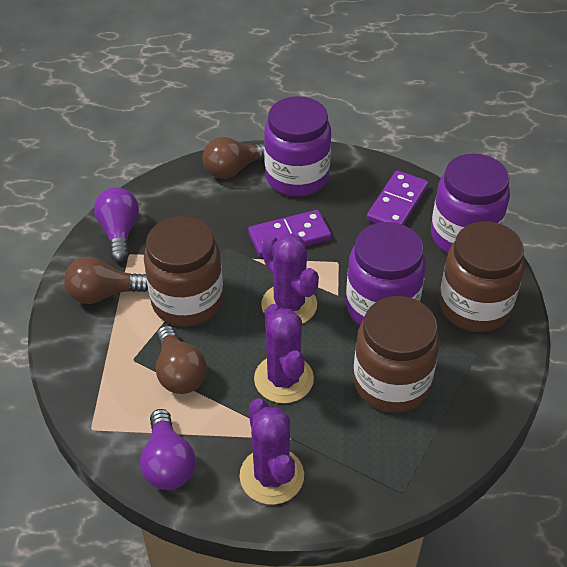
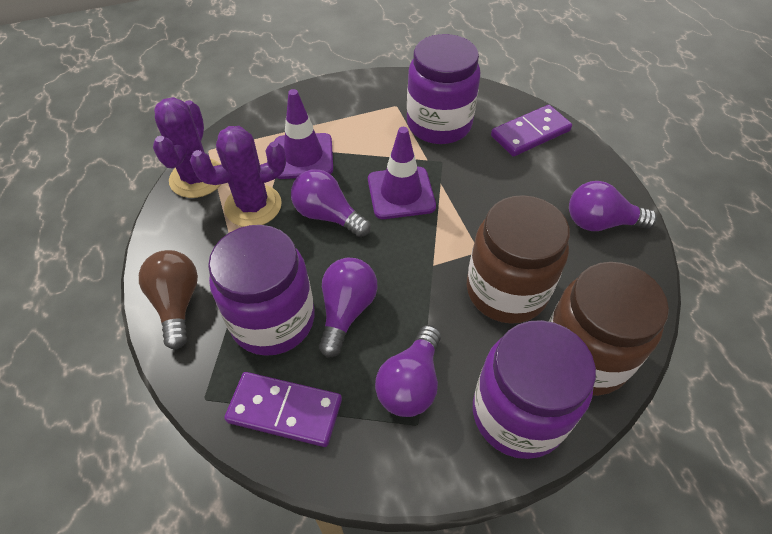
brown jar: 3 -> 2
brown light bulb: 3 -> 1
purple cactus: 3 -> 2
purple light bulb: 2 -> 4
purple traffic cone: 0 -> 2

